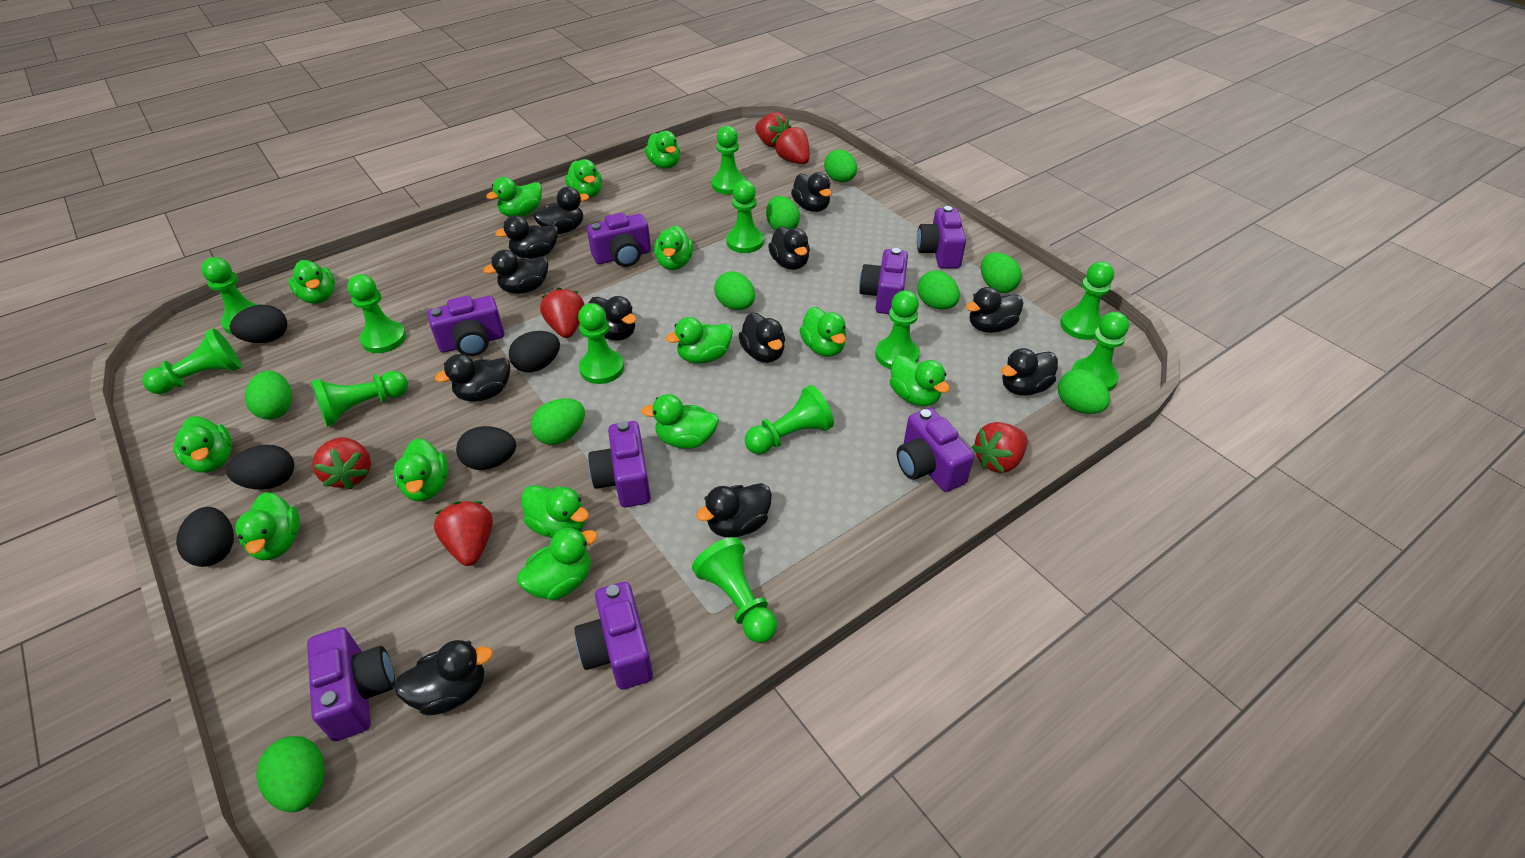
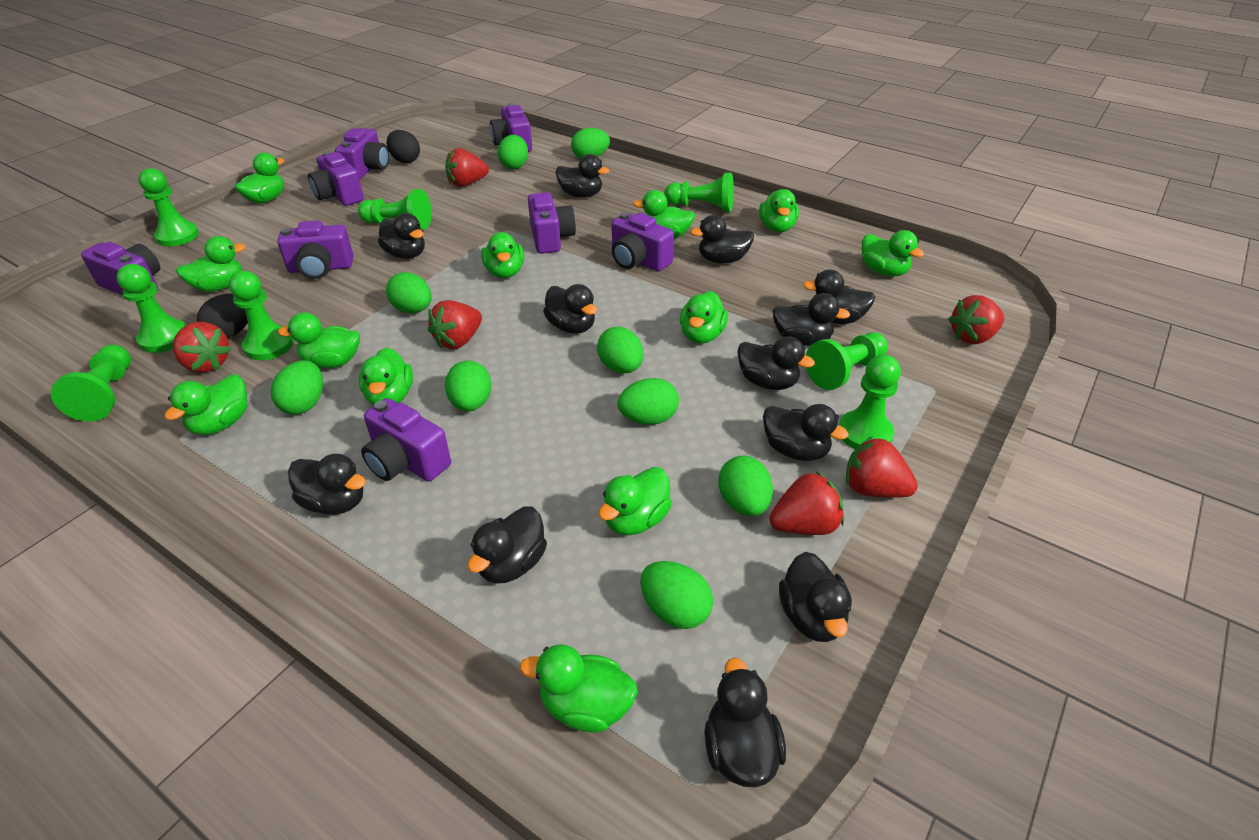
black egg: 5 -> 2
green duck: 14 -> 12
green pawn: 12 -> 8

